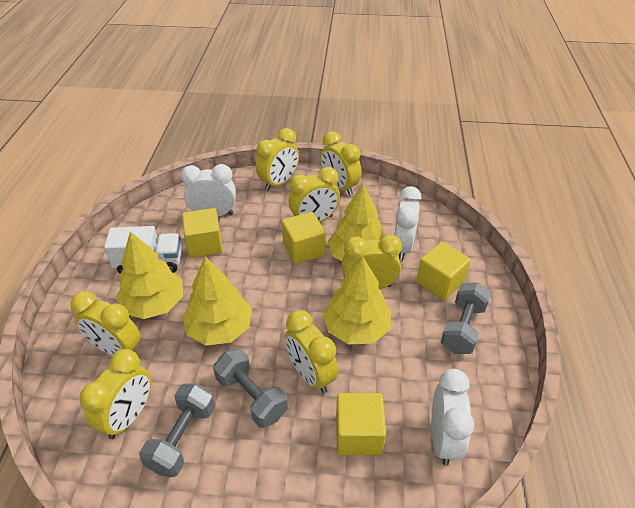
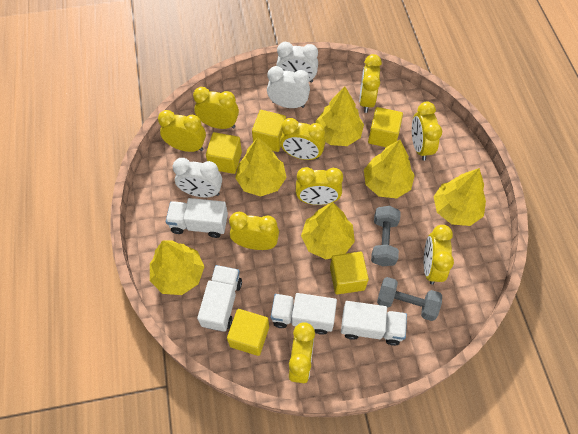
grey dumbbell: 3 -> 2
white truck: 1 -> 4
yellow clock: 7 -> 9
yellow cube: 4 -> 5
yellow tree: 4 -> 6

